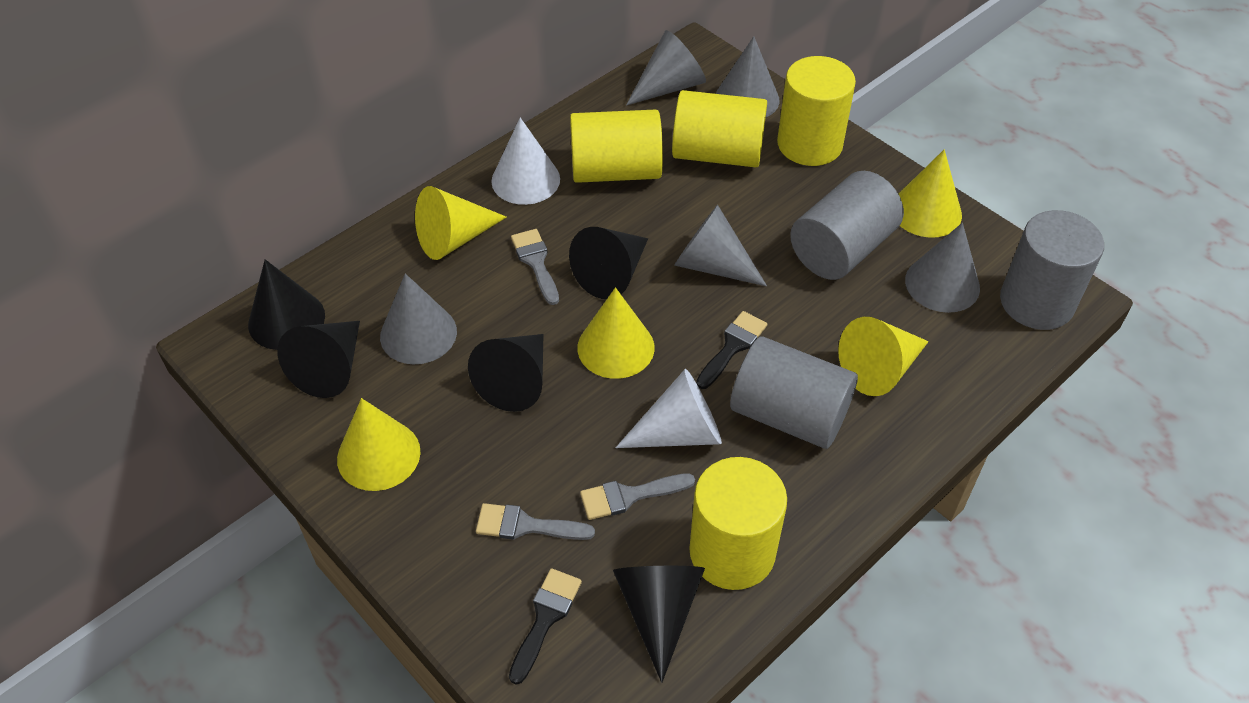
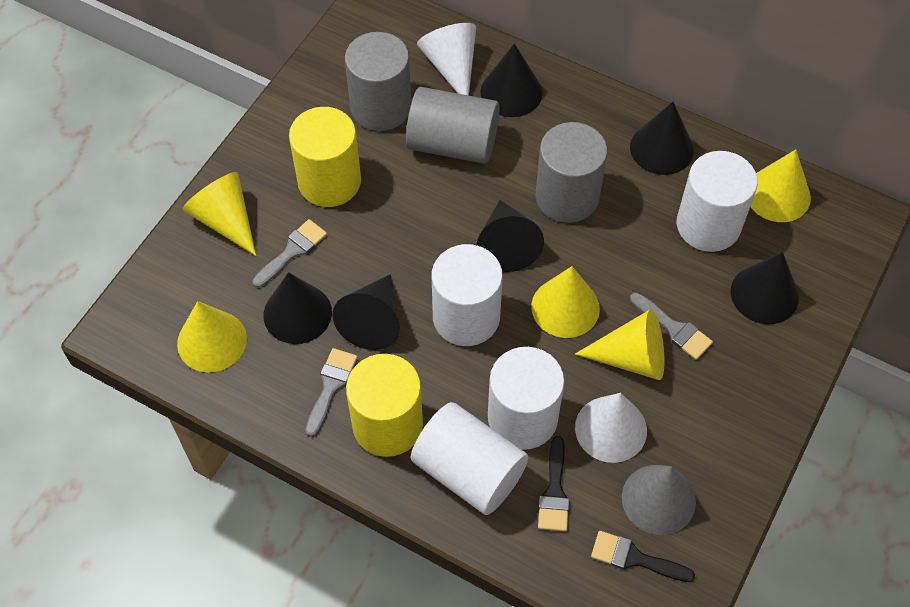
black cone: 5 -> 6
grey cone: 5 -> 1
white cylinder: 0 -> 4
yellow cylinder: 4 -> 2

